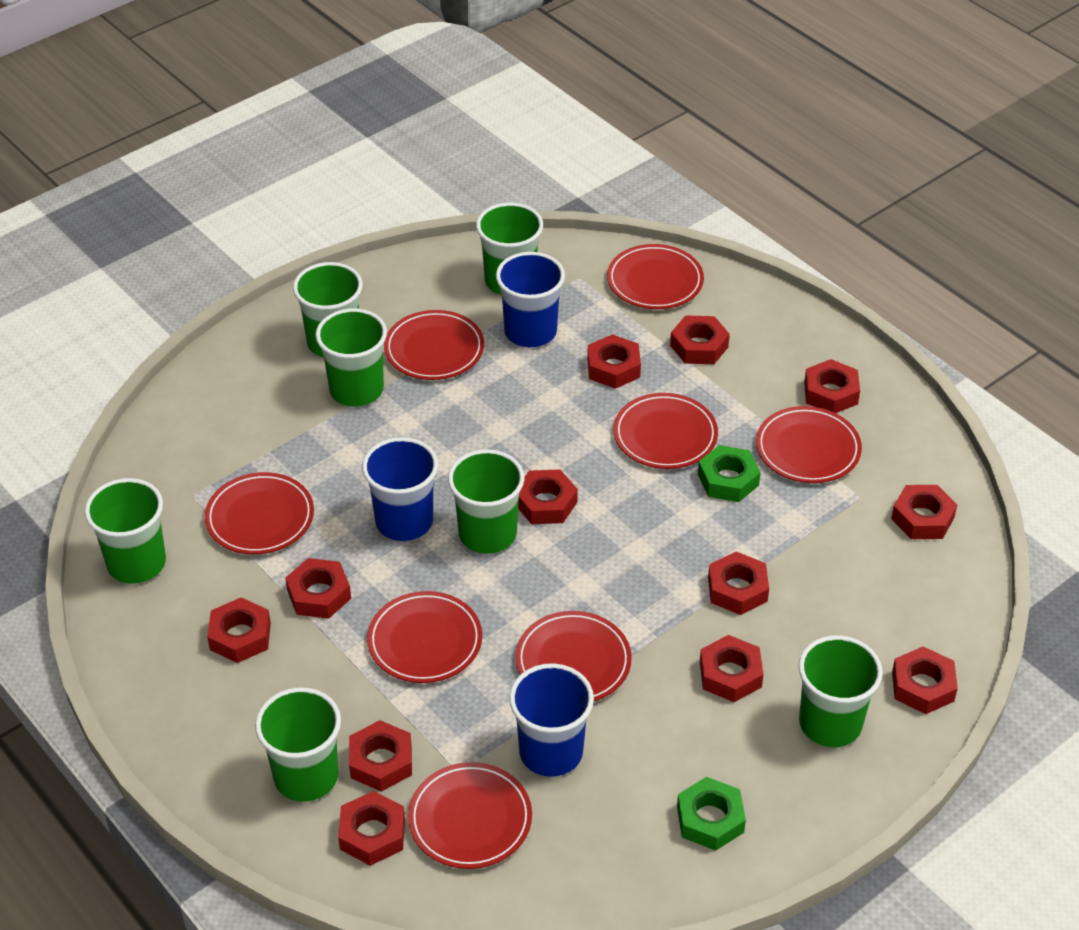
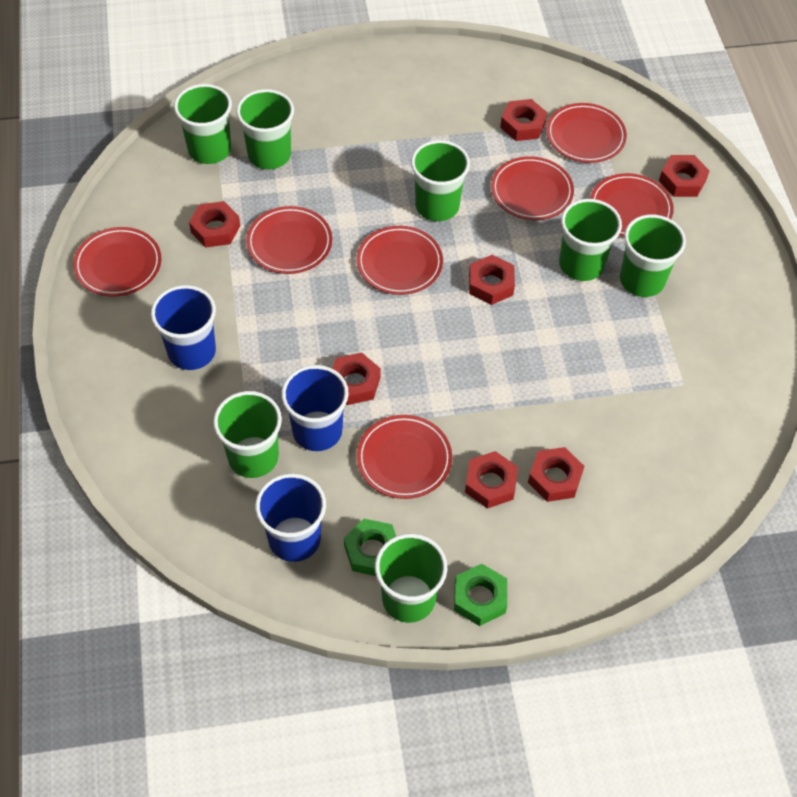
red nut: 12 -> 7
red plate: 8 -> 7

